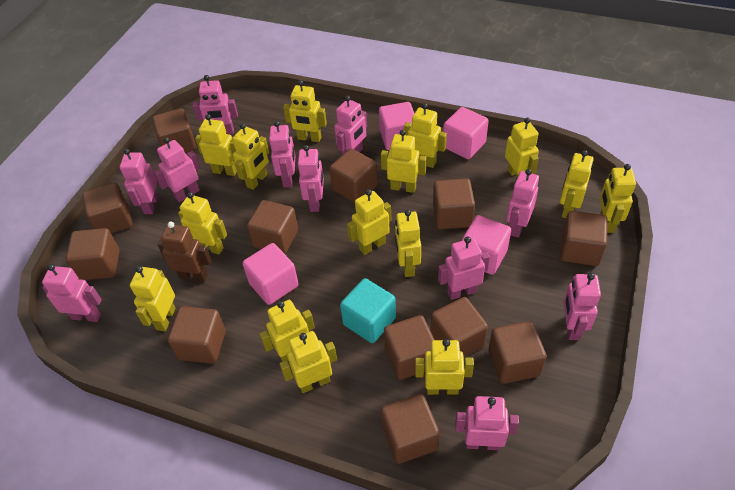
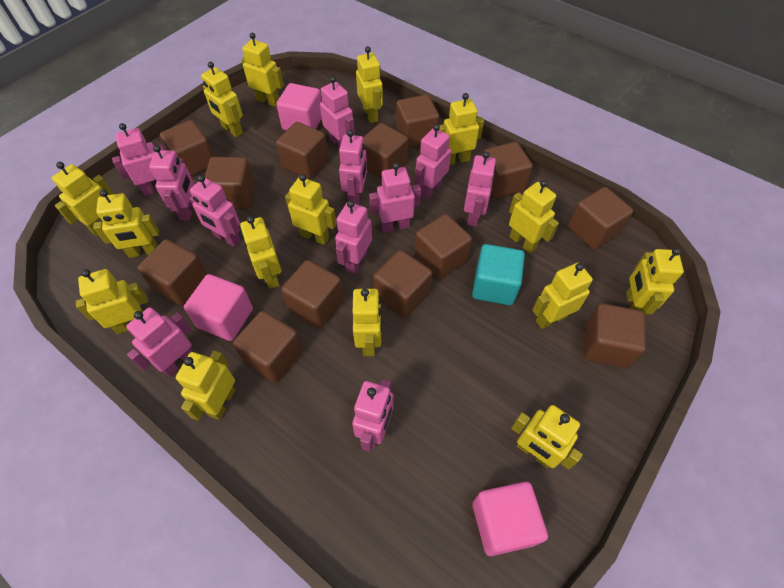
brown cube: 12 -> 13
brown robot: 1 -> 0
pink cube: 4 -> 3

